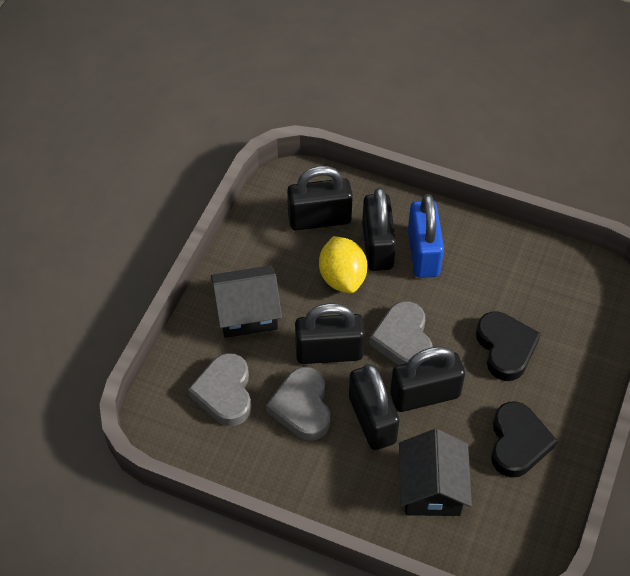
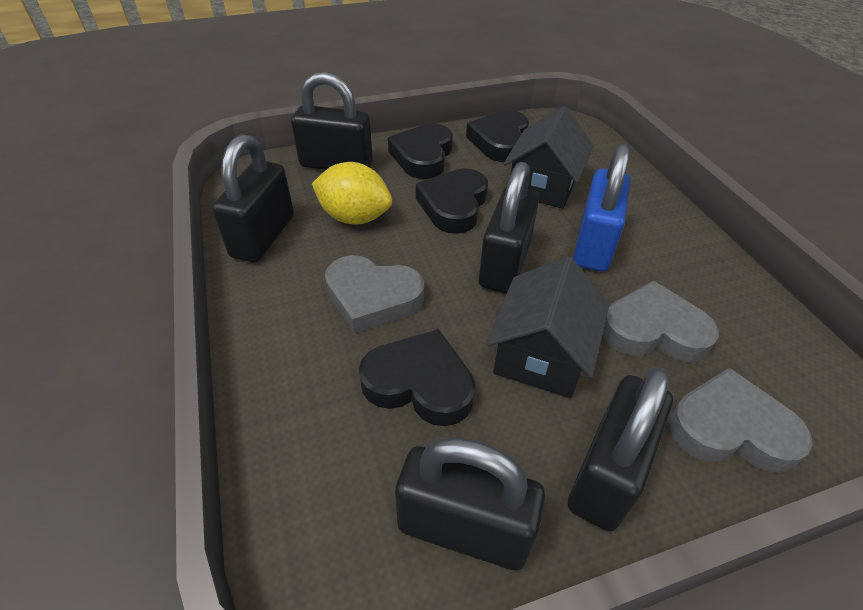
black heart: 2 -> 4

